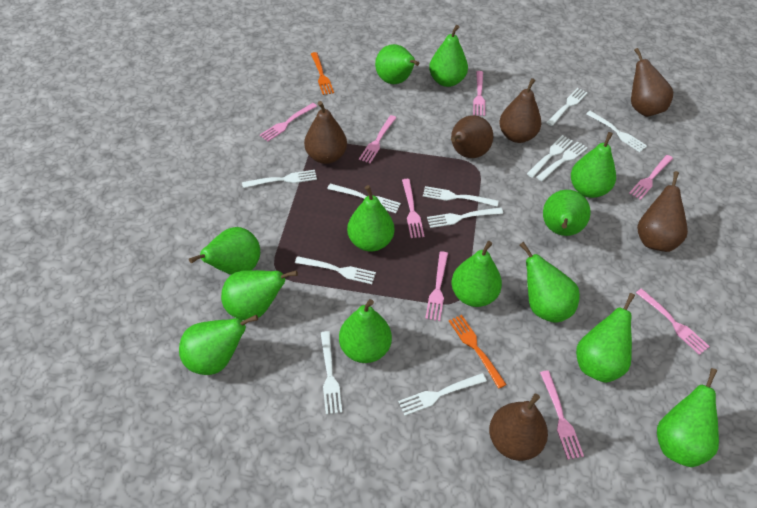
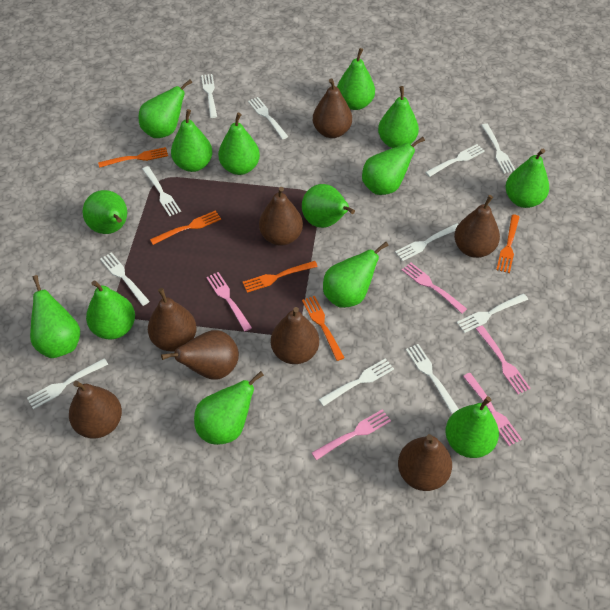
brown pear: 6 -> 8
green pear: 13 -> 14
orange fork: 2 -> 5
pink fork: 8 -> 5

